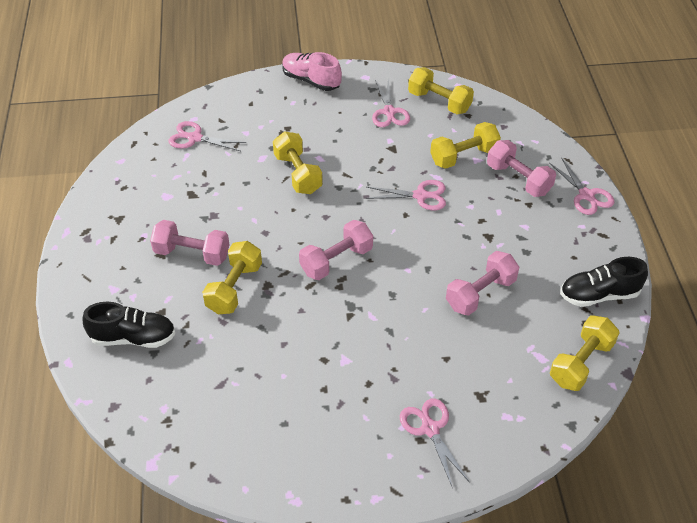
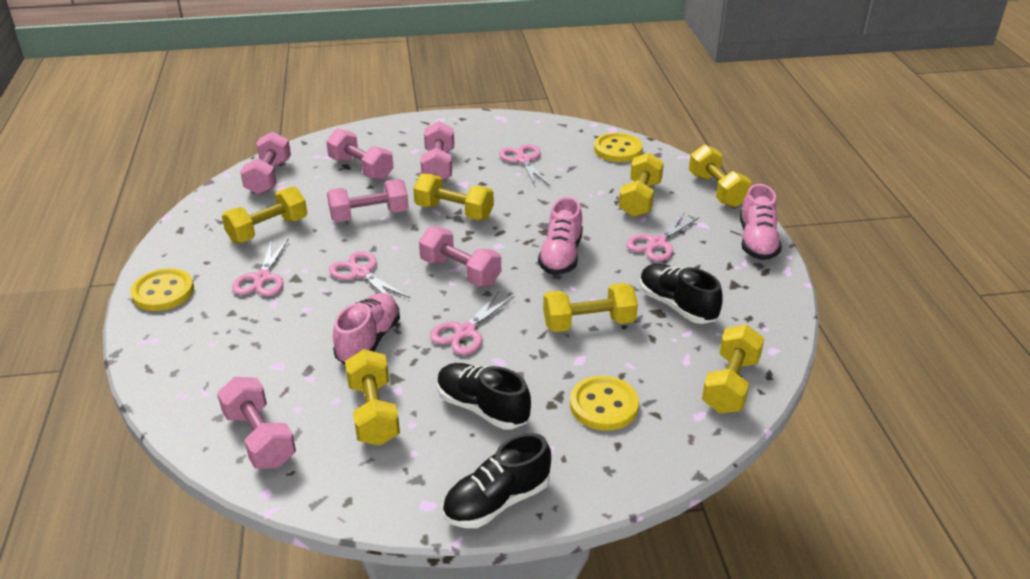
black shoe: 2 -> 3
pink dumbbell: 4 -> 6
pink shoe: 1 -> 3
yellow button: 0 -> 3
yellow dumbbell: 5 -> 7

